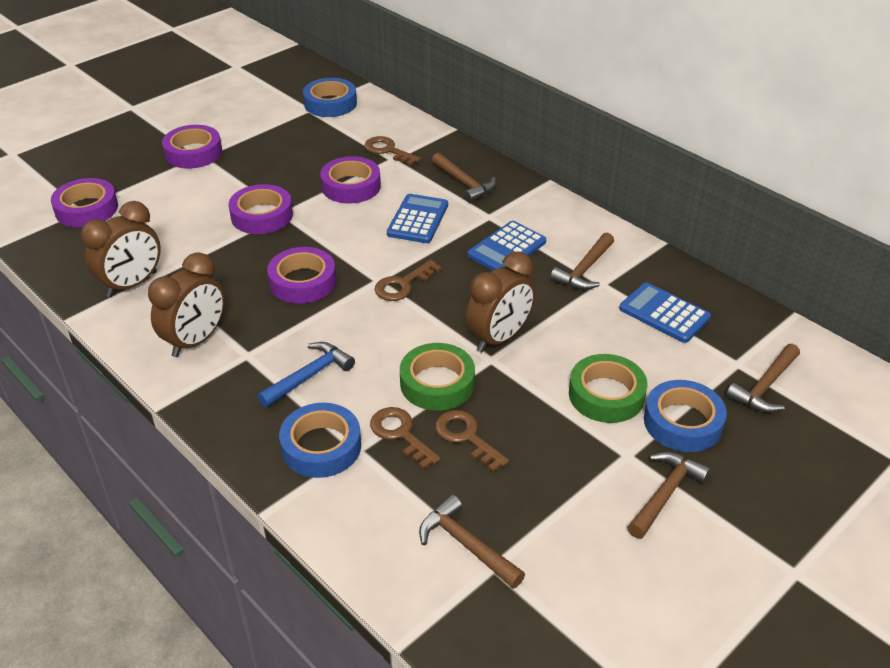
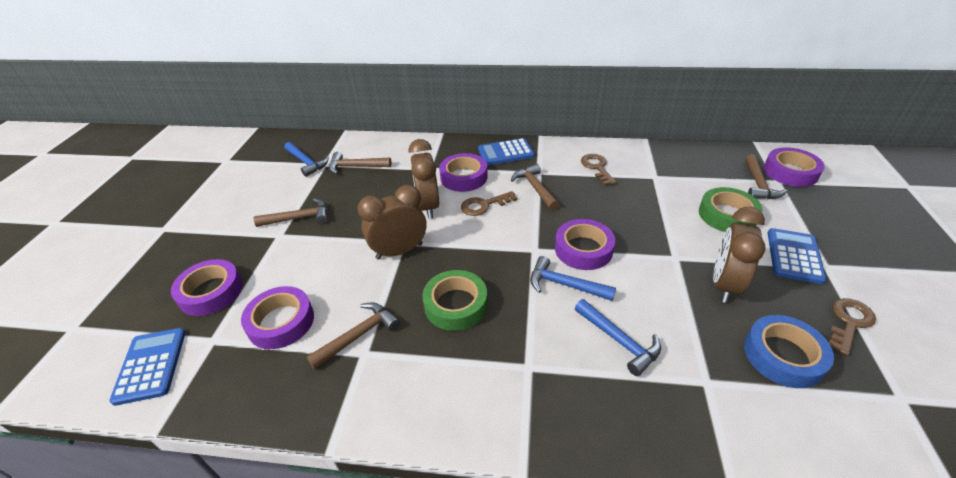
blue hammer: 1 -> 3
blue tape: 3 -> 1
brown key: 4 -> 3

